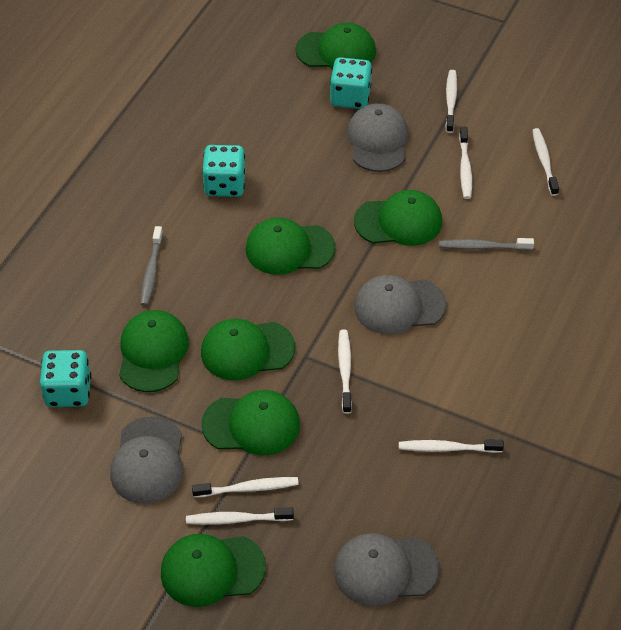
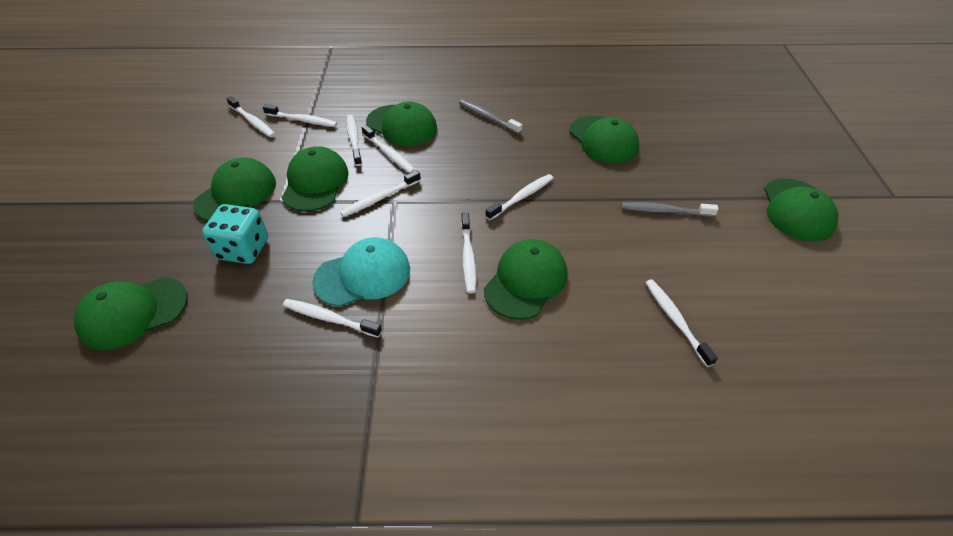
grey cap: 4 -> 0
turquoise cap: 0 -> 1
turquoise dice: 3 -> 1
white toothbrush: 7 -> 9

